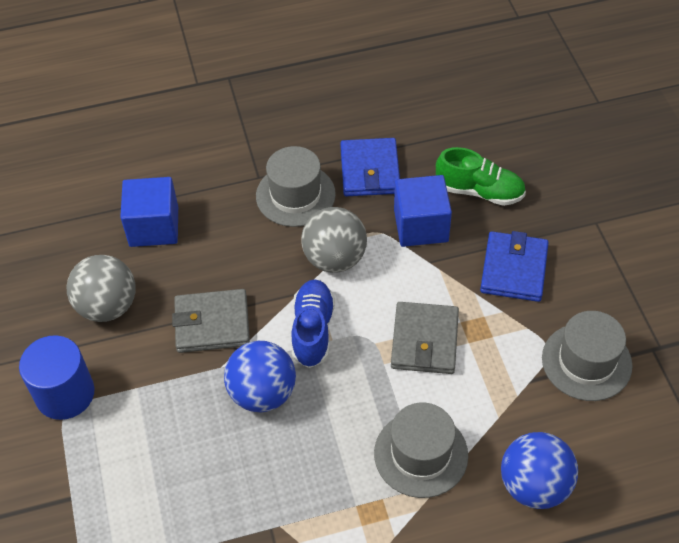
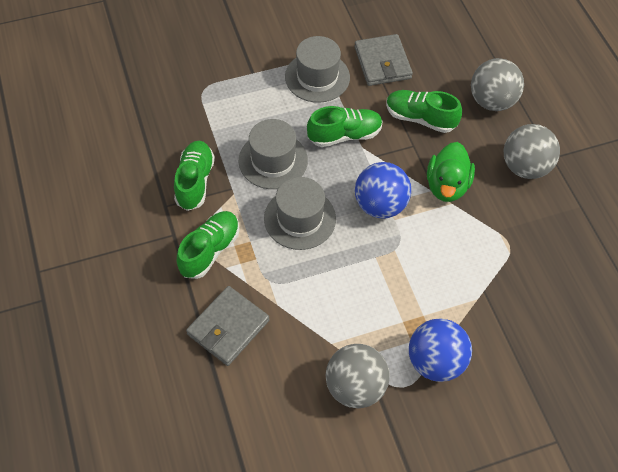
blue cube: 2 -> 0
blue cylinder: 1 -> 0
blue shoe: 1 -> 0
blue wallet: 2 -> 0
green duck: 0 -> 1
green shoe: 1 -> 4
grey ball: 2 -> 3

